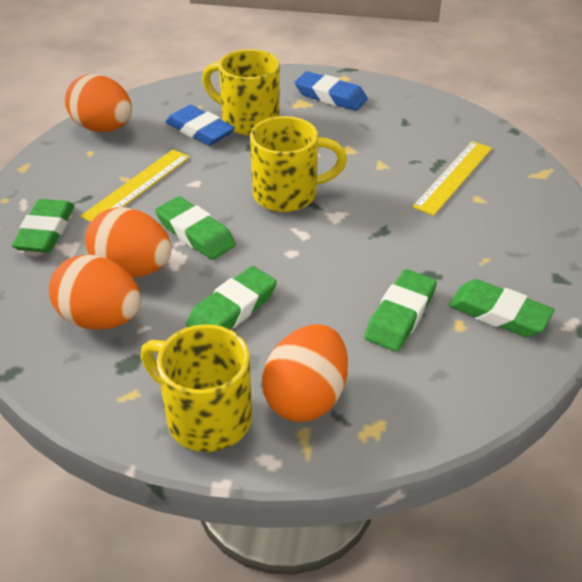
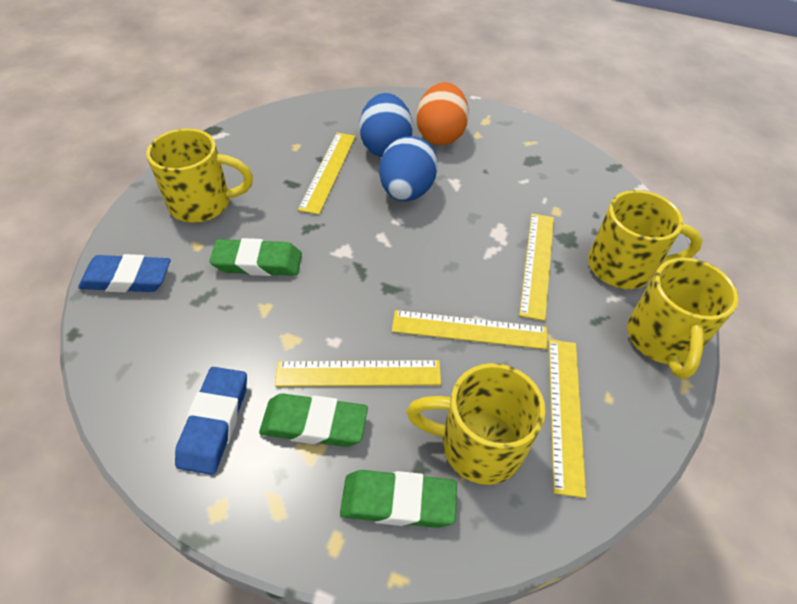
blue egg: 0 -> 2
green eraser: 5 -> 3
orange egg: 4 -> 1
yellow mug: 3 -> 4
yellow ruler: 2 -> 5

